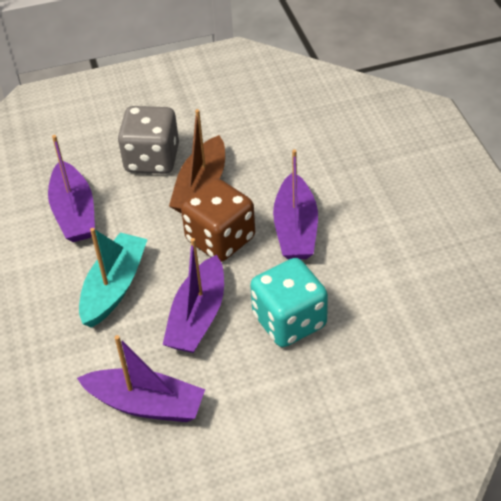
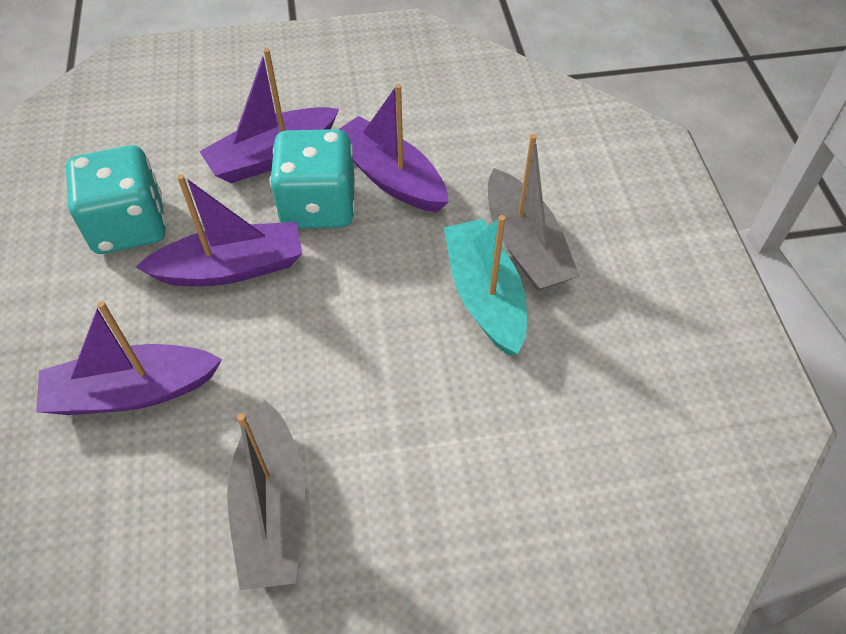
brown boat: 1 -> 0
brown dice: 1 -> 0
grey boat: 0 -> 2
grey dice: 1 -> 0
turquoise dice: 1 -> 2

